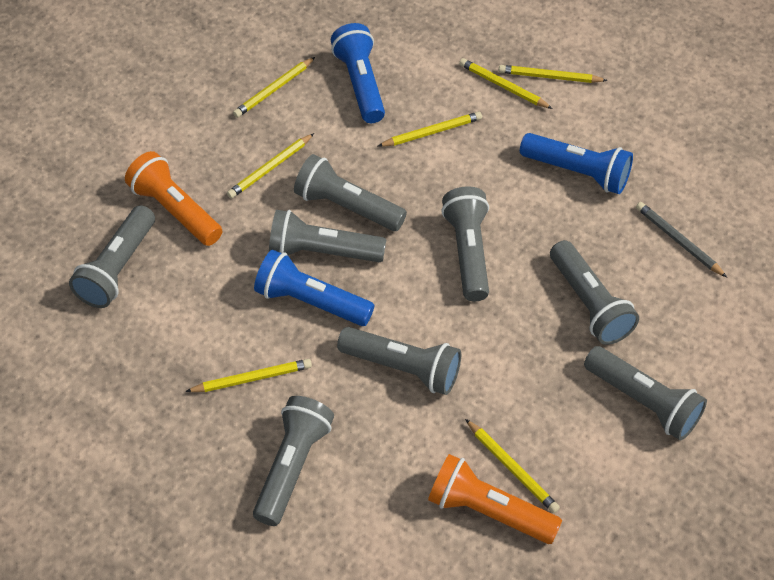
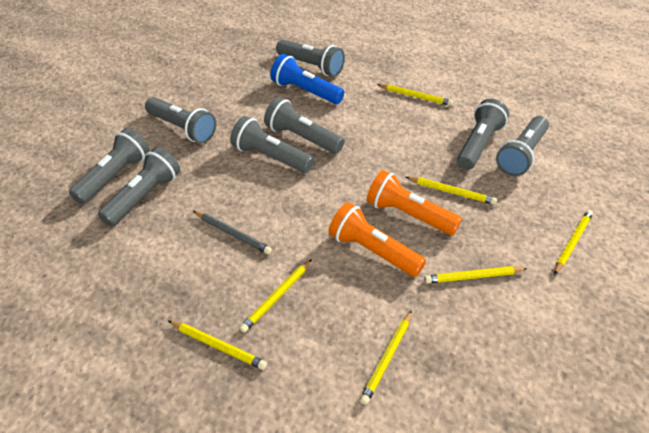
blue flashlight: 3 -> 1

